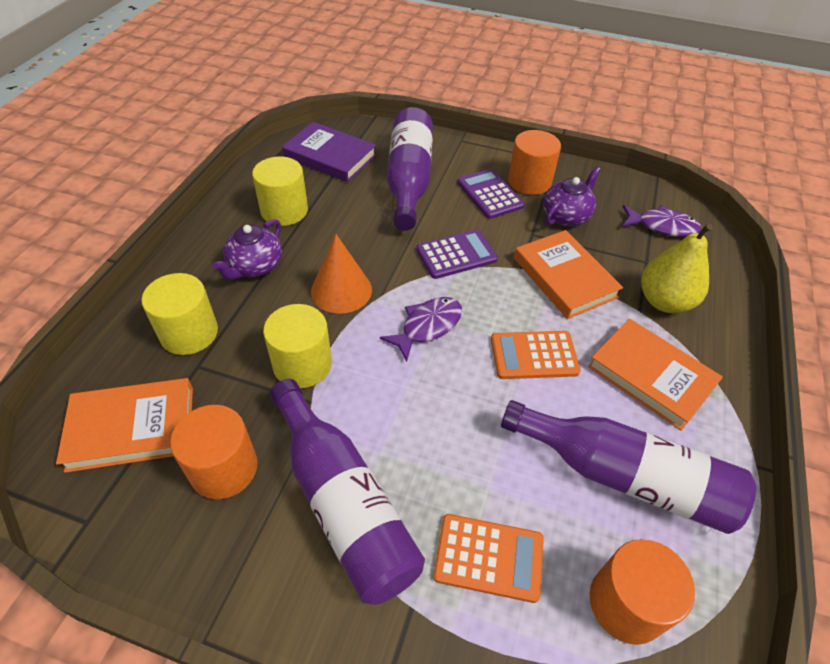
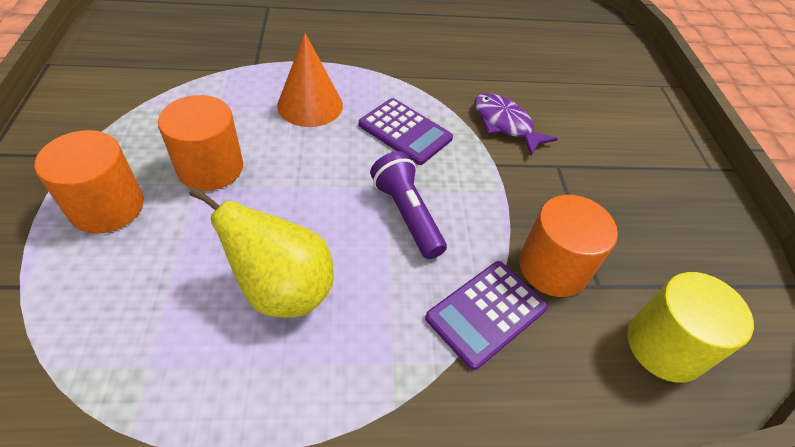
orange book: 3 -> 0
orange calculator: 2 -> 0
purple book: 1 -> 0
purple bottle: 3 -> 0
purple fish: 2 -> 1
purple flashlight: 0 -> 1
purple teapot: 2 -> 0
yellow cylinder: 3 -> 1

